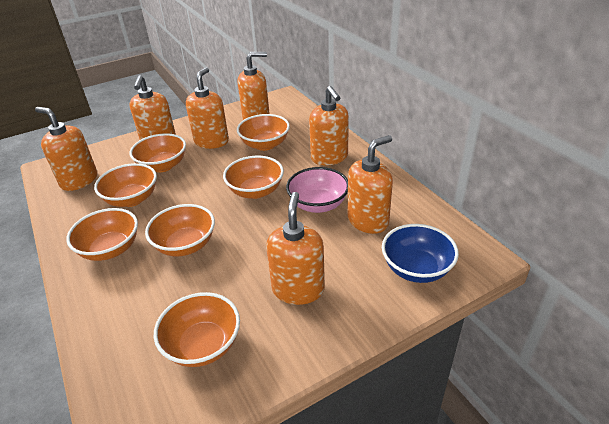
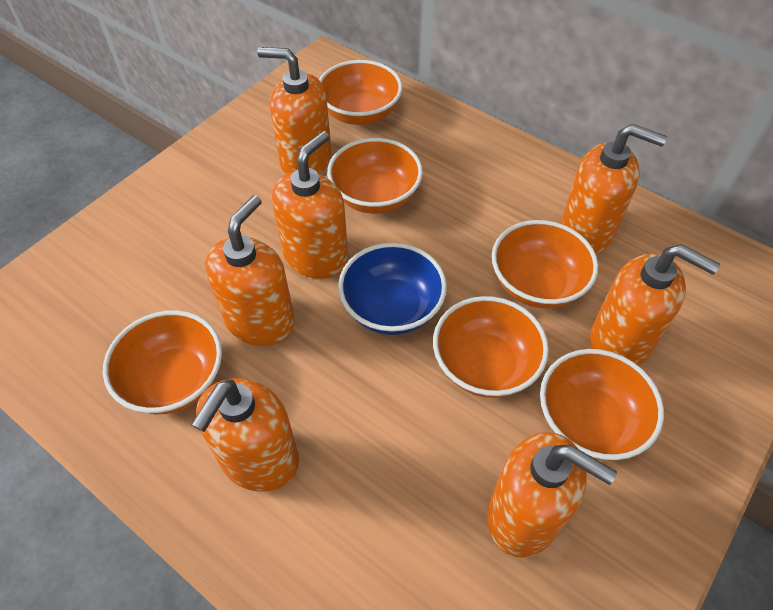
orange bowl: 7 -> 6
pink bowl: 1 -> 0

